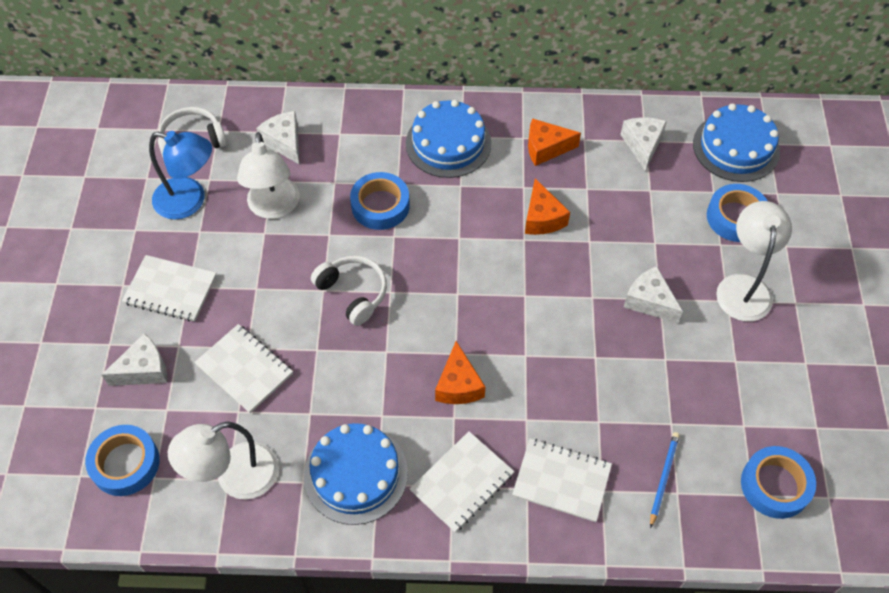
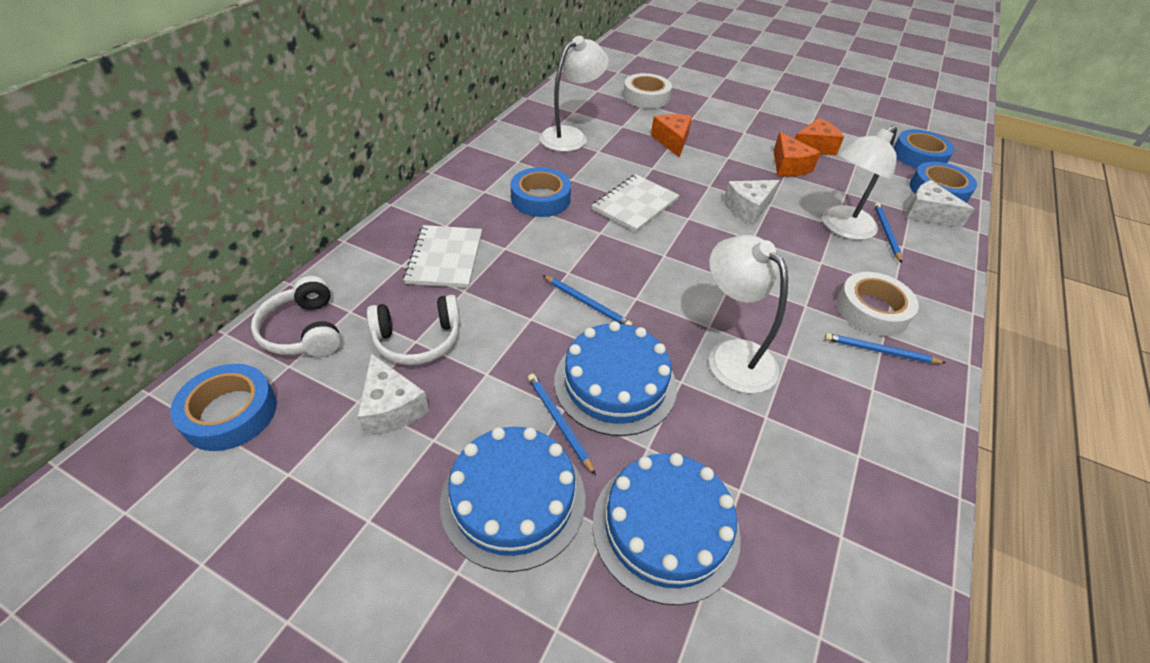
blue lamp: 1 -> 0
blue pencil: 1 -> 4
white cheese: 4 -> 3
white notebook: 4 -> 2
white tape: 0 -> 2

